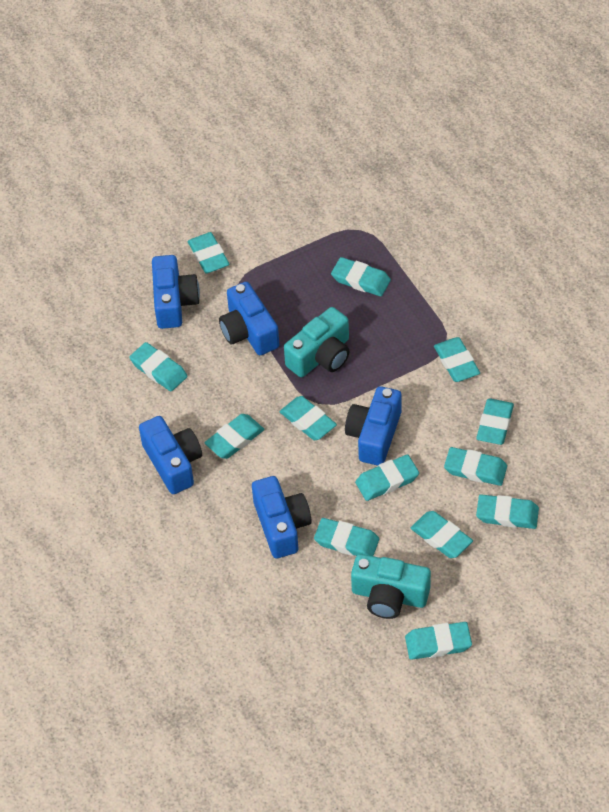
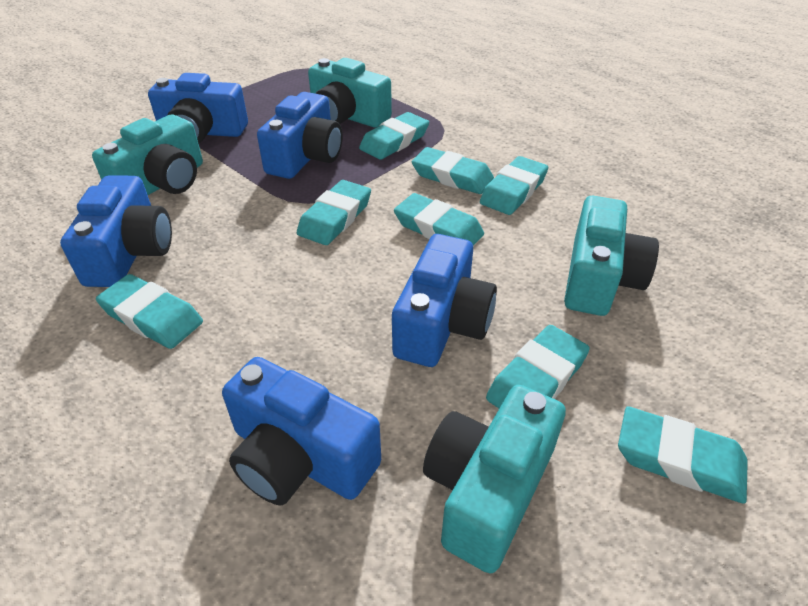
turquoise camera: 2 -> 4
turquoise eraser: 13 -> 8

